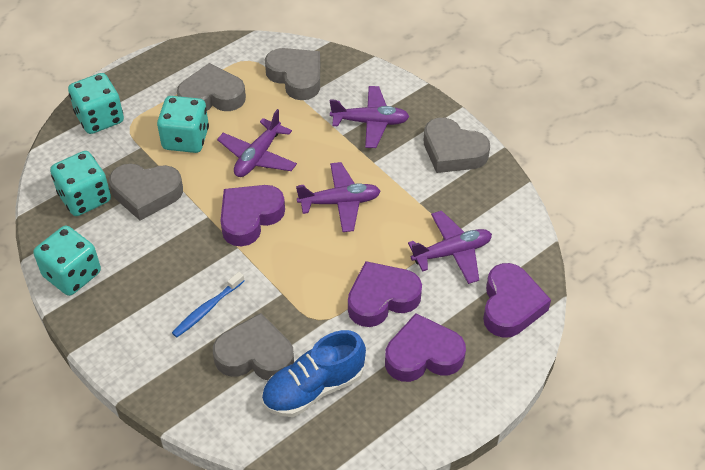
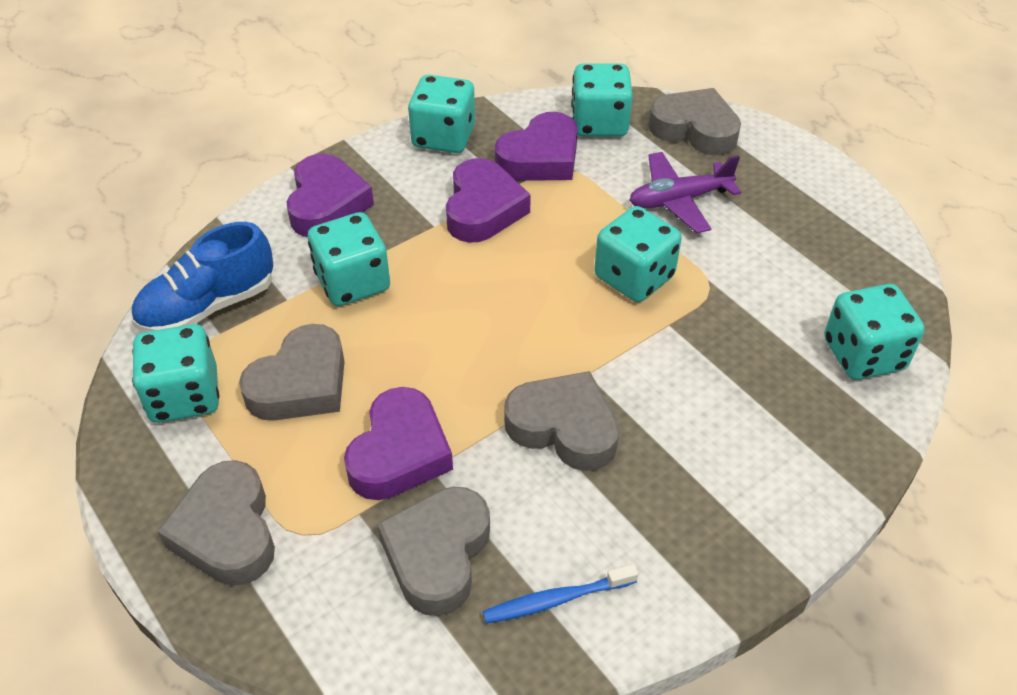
purple plane: 4 -> 1
turquoise dice: 4 -> 6

